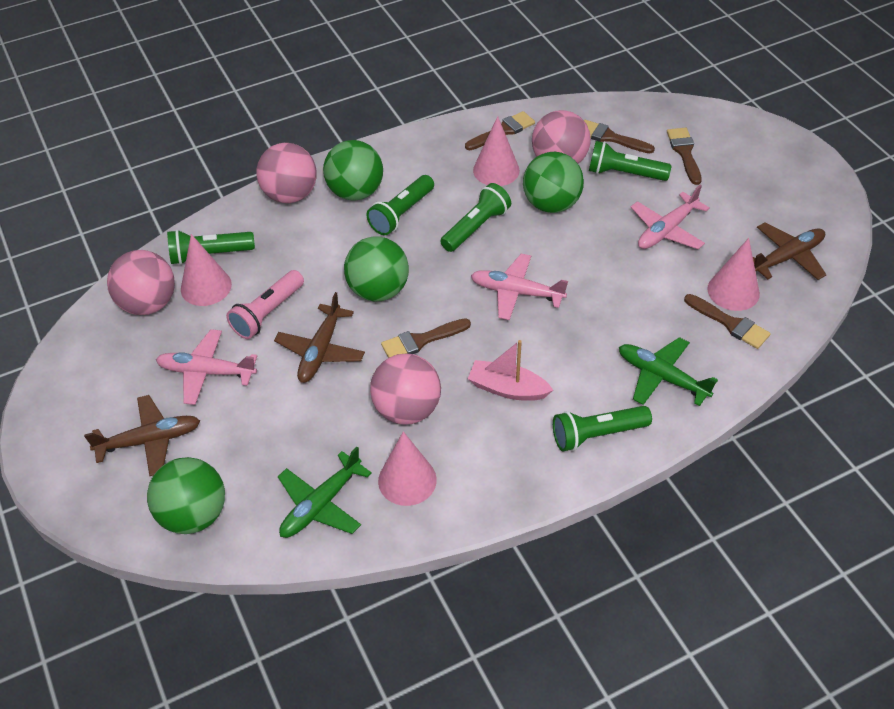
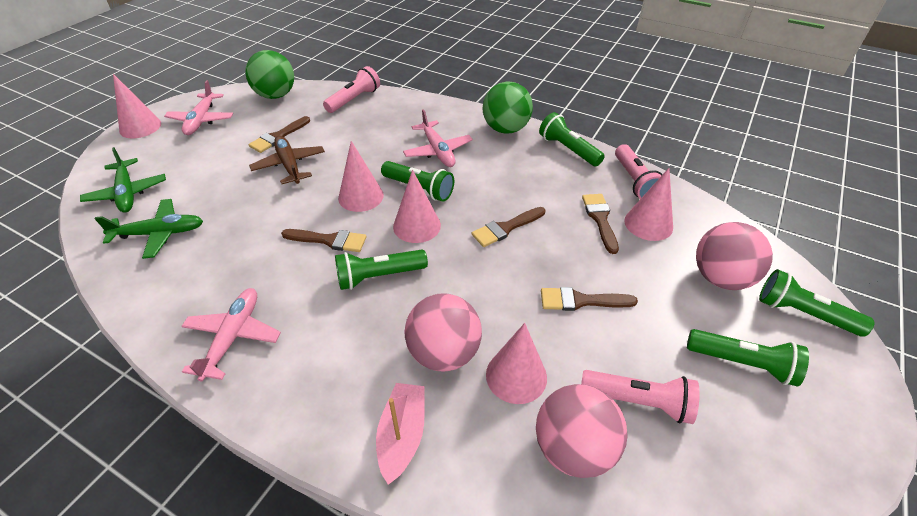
brown plane: 3 -> 1
green ball: 4 -> 2
pink ball: 4 -> 3
pink cone: 4 -> 5
pink flashlight: 1 -> 3

